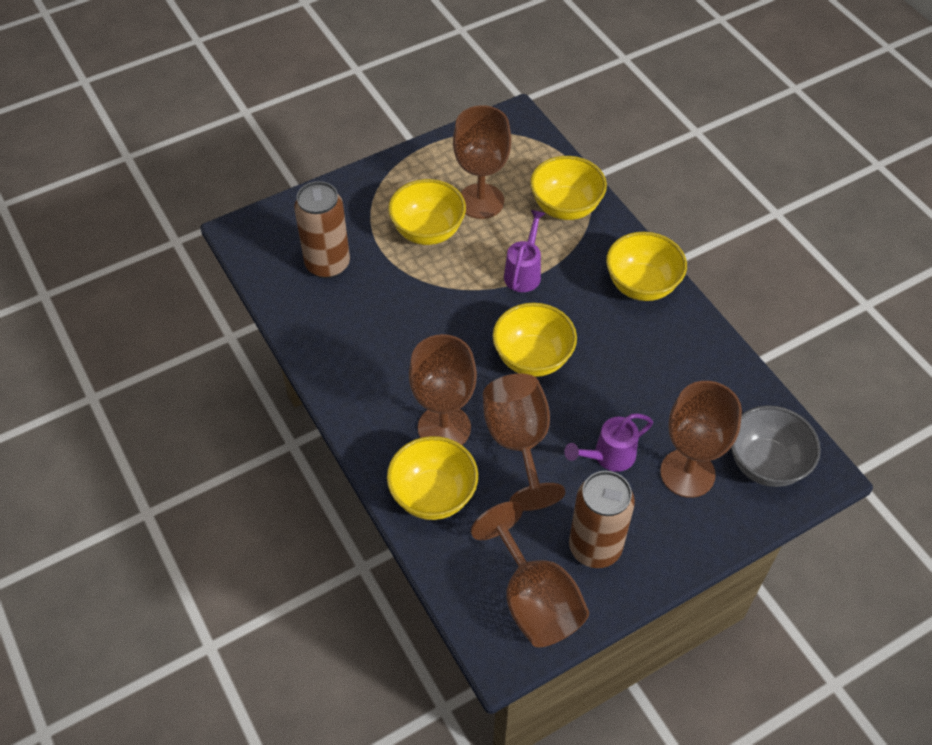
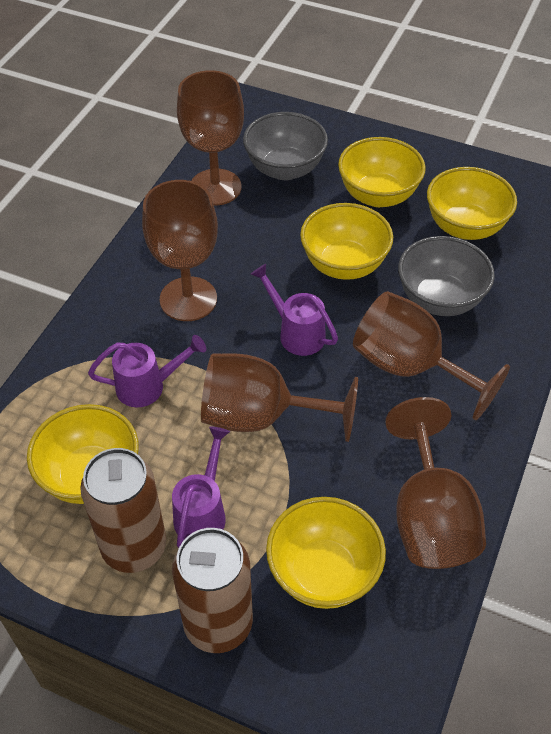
grey bowl: 1 -> 2
purple watering can: 2 -> 3

